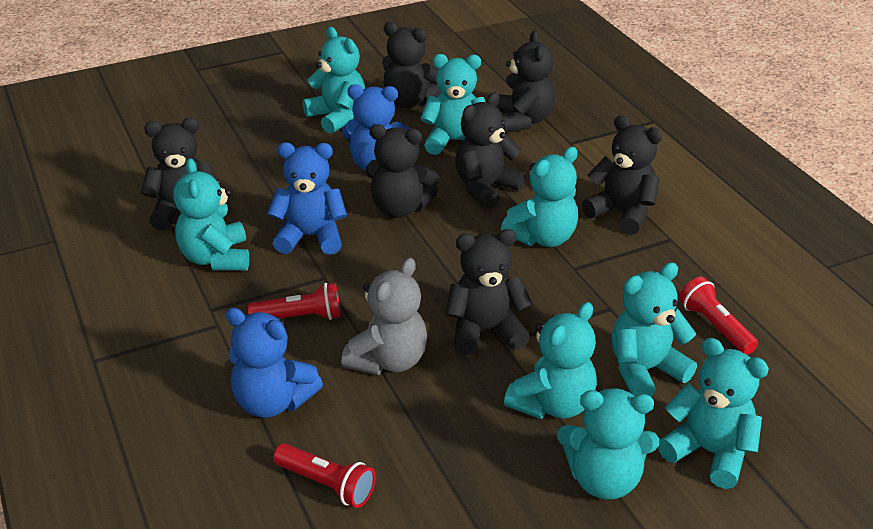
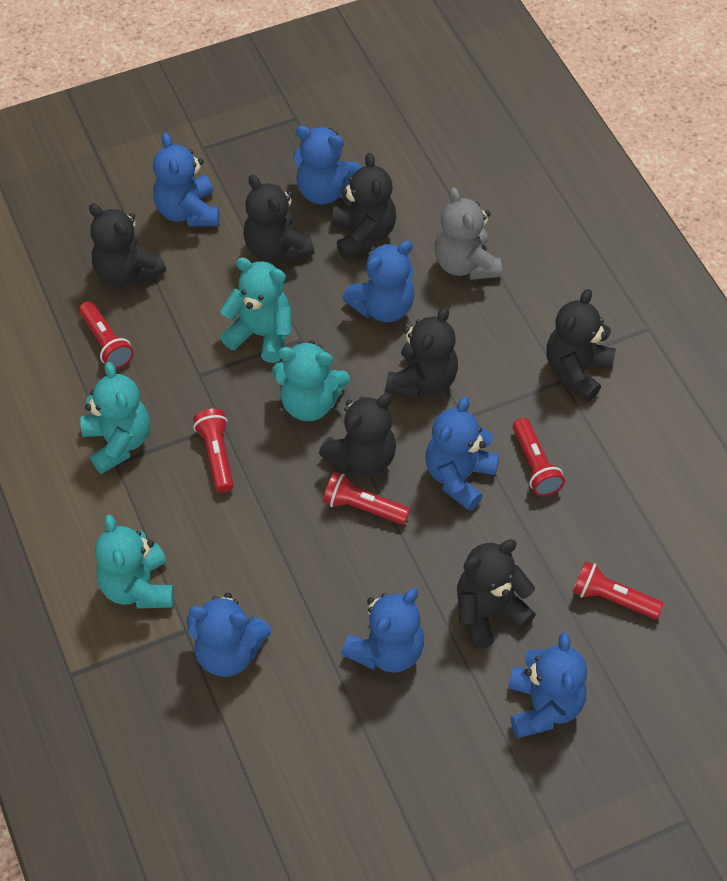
blue teddy bear: 3 -> 7
red flashlight: 3 -> 5
turquoise teddy bear: 8 -> 4

